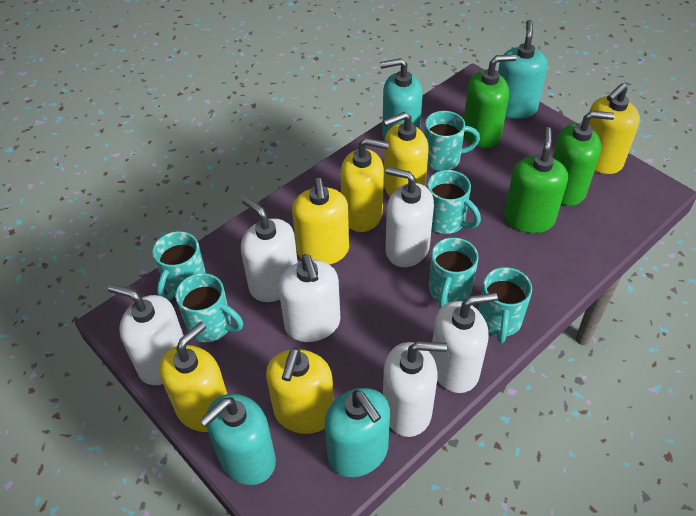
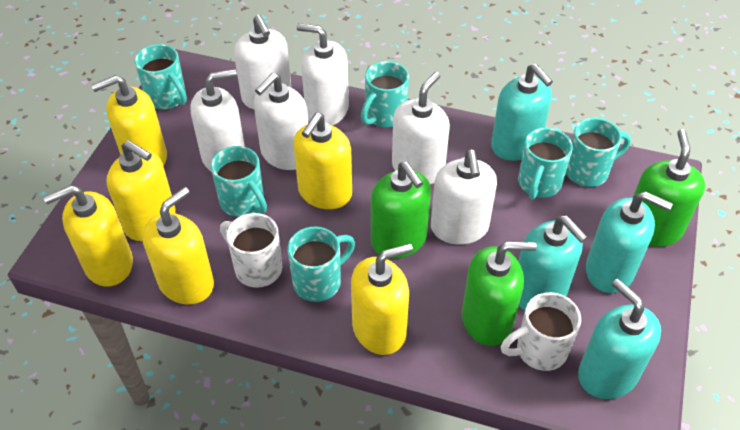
white mug: 0 -> 2

